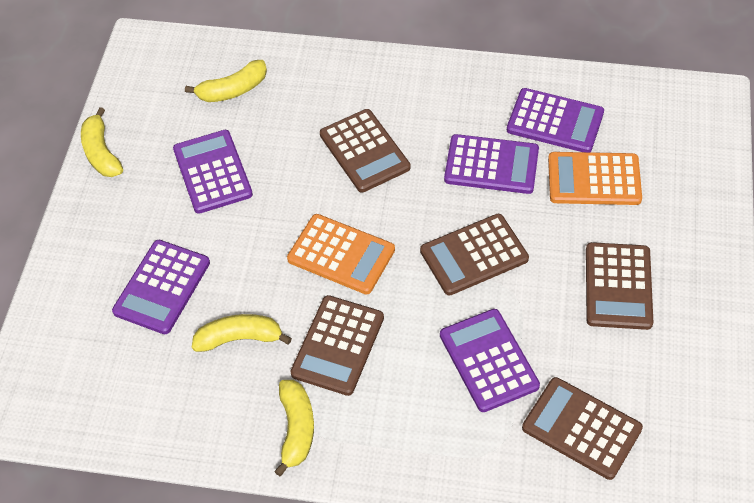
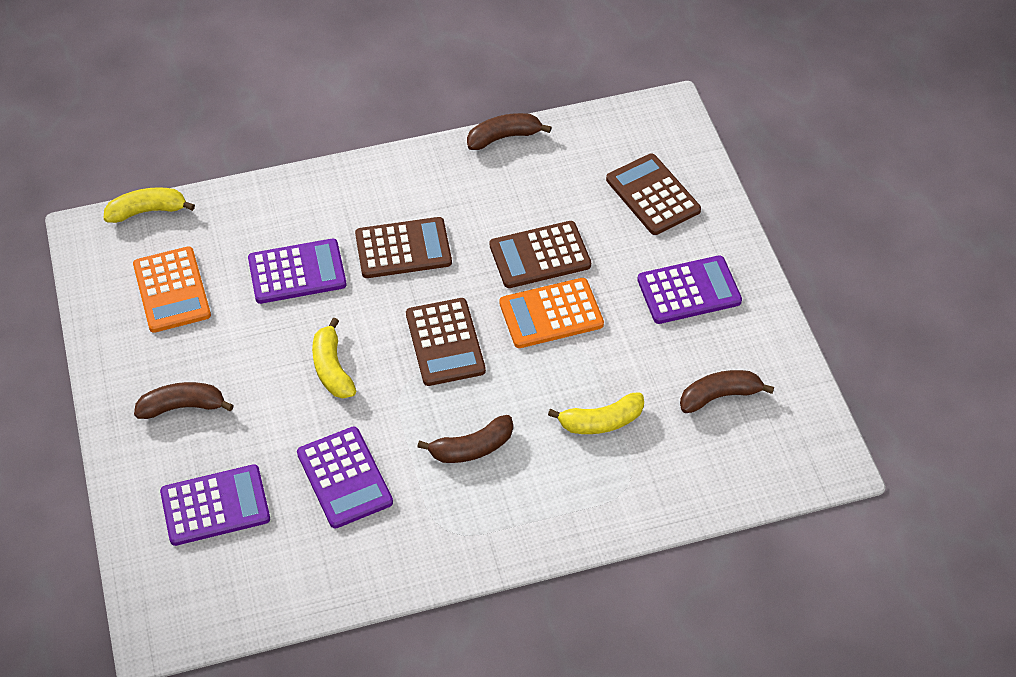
brown banana: 0 -> 4
brown calculator: 5 -> 4
purple calculator: 5 -> 4
yellow banana: 4 -> 3

